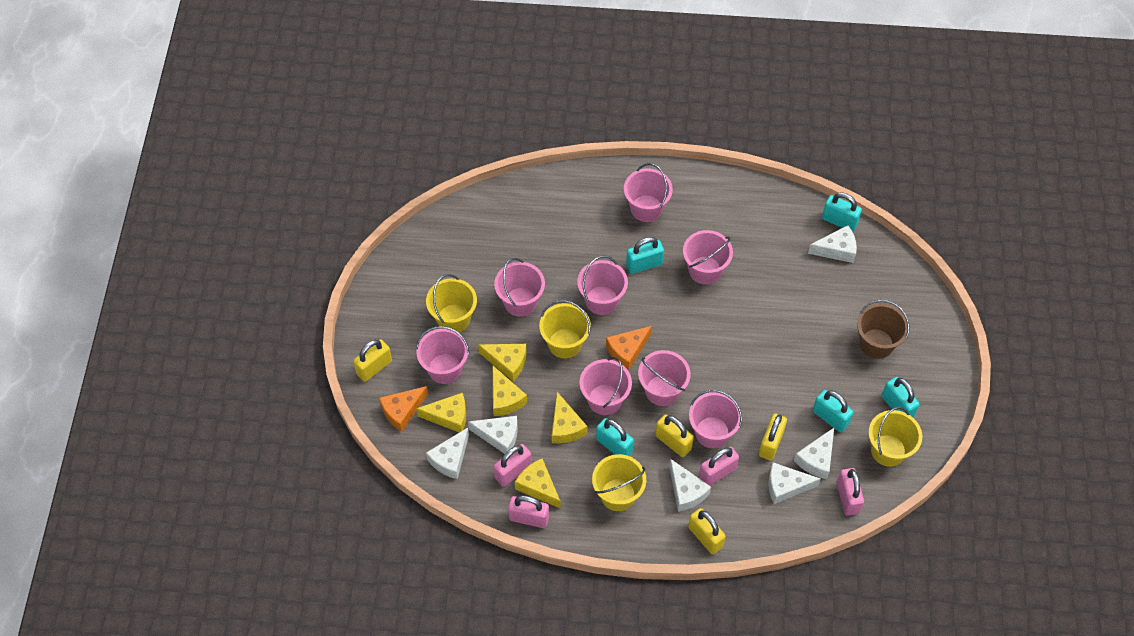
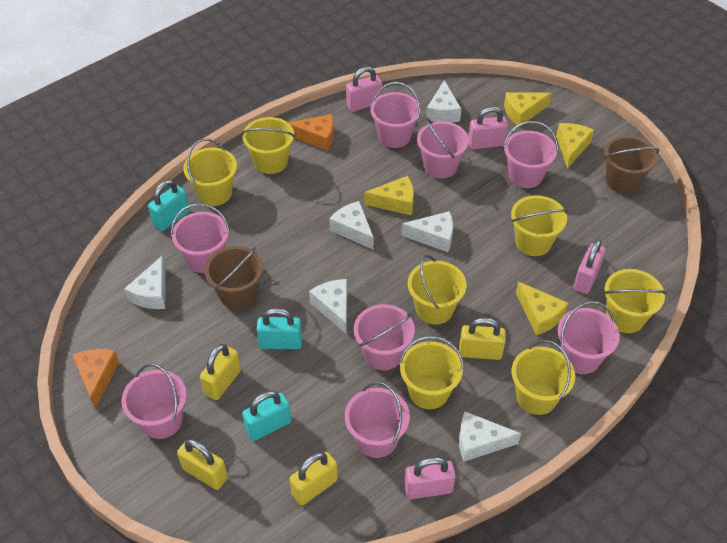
brown bucket: 1 -> 2
turquoise padlock: 5 -> 3
yellow bucket: 4 -> 7
yellow cheese: 5 -> 4

